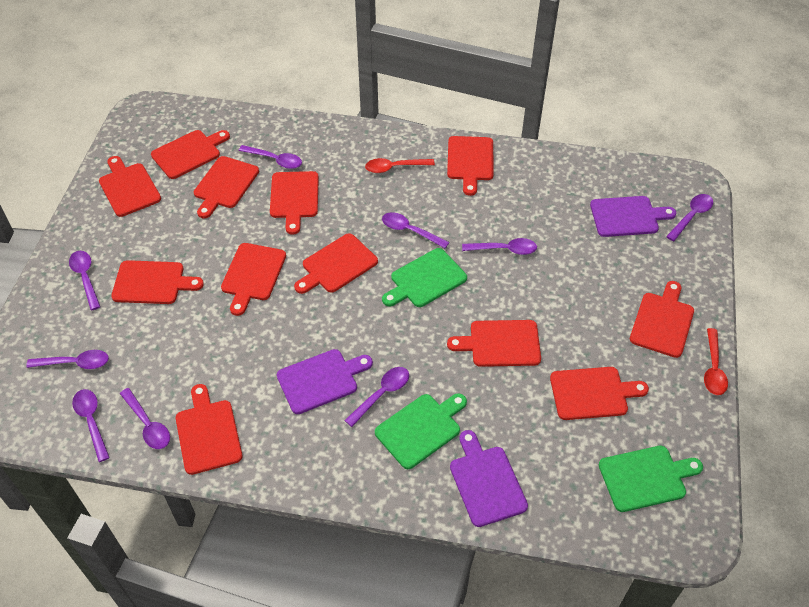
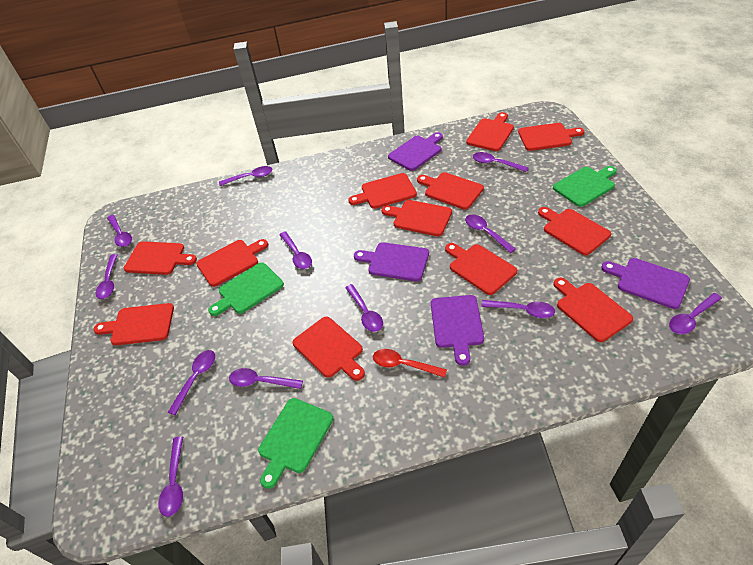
purple cutting board: 3 -> 4
purple spoon: 9 -> 12
red spoon: 2 -> 1

